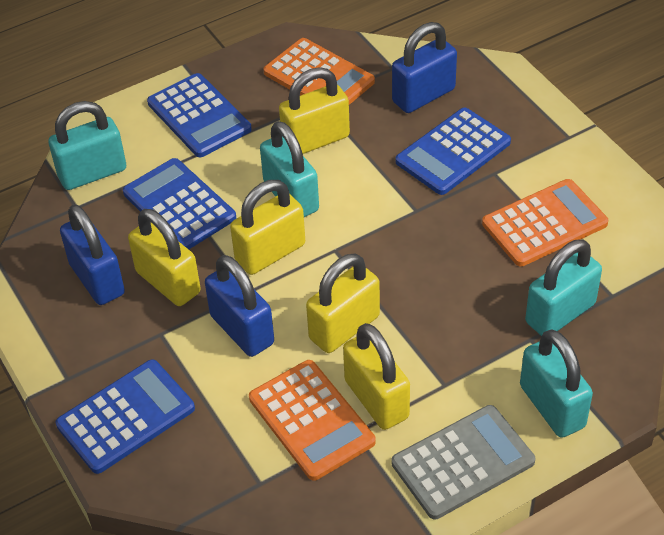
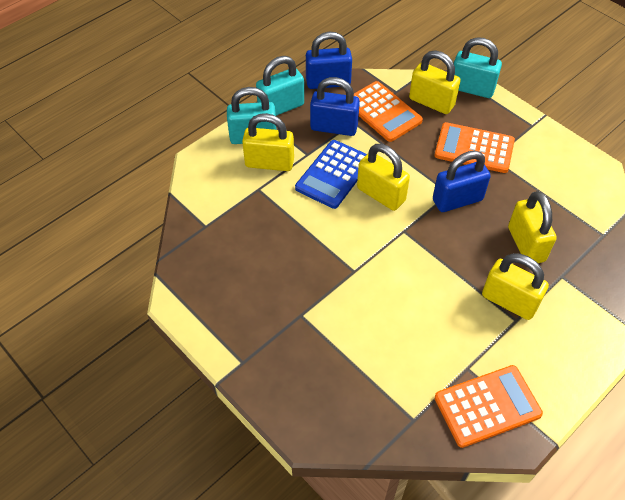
blue calculator: 4 -> 1
grey calculator: 1 -> 0
turquoise padlock: 4 -> 3

